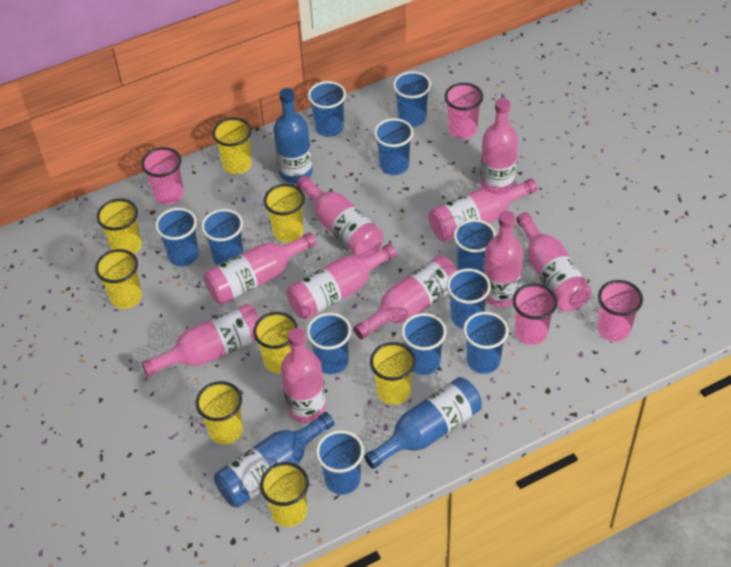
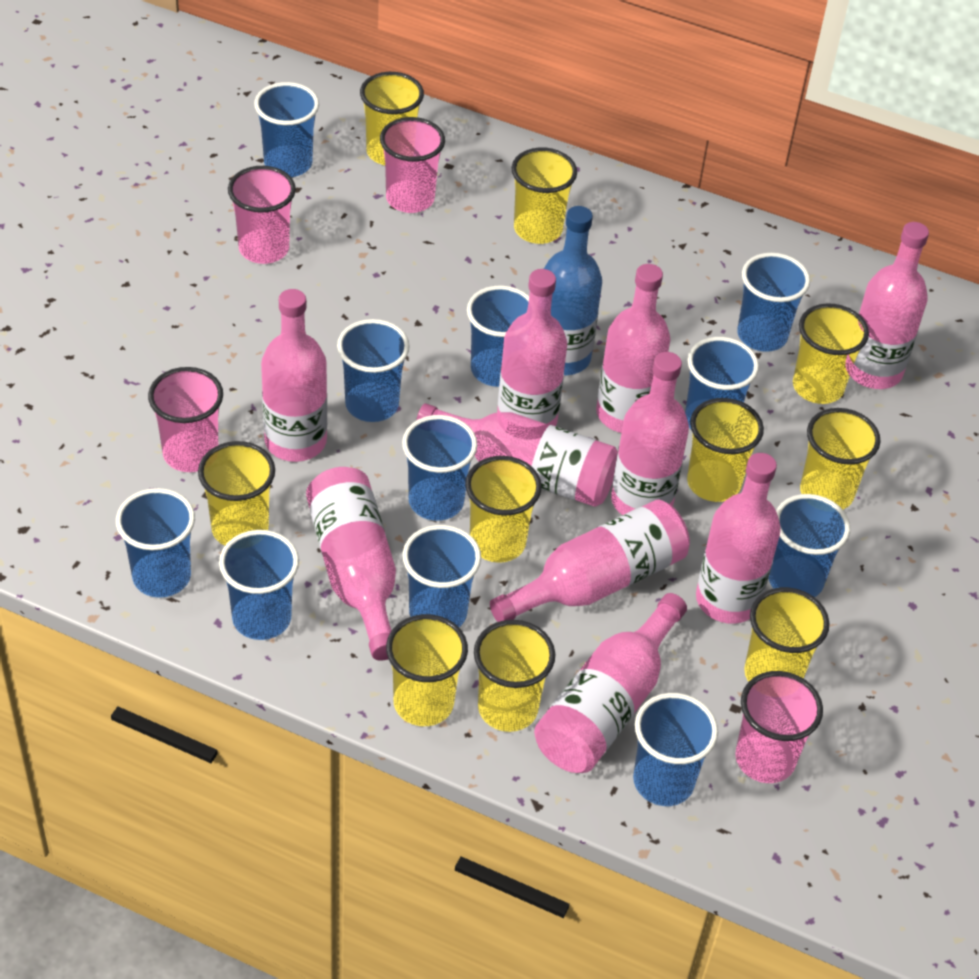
blue bottle: 3 -> 1
yellow cup: 8 -> 10

